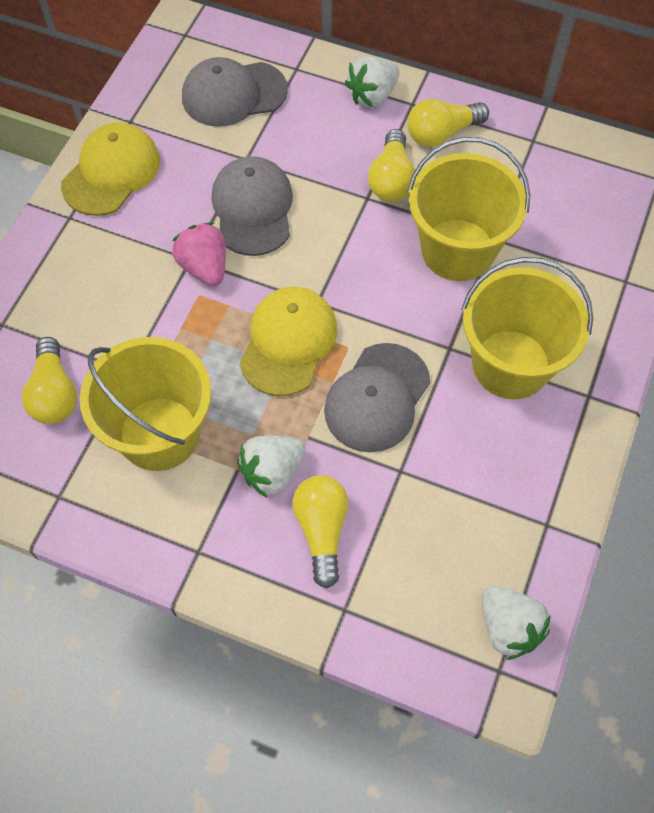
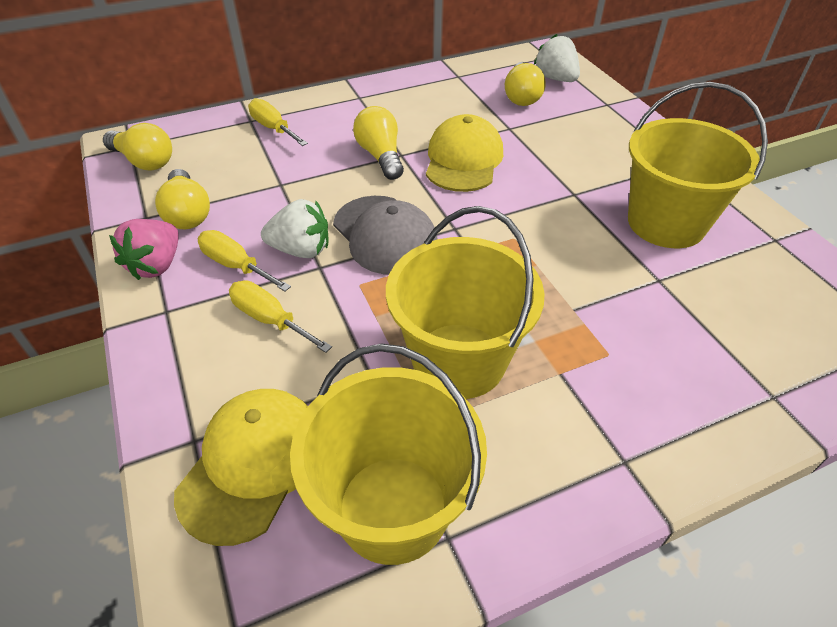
grey cap: 3 -> 1
white strawberry: 3 -> 2
yellow screwdriver: 0 -> 3

